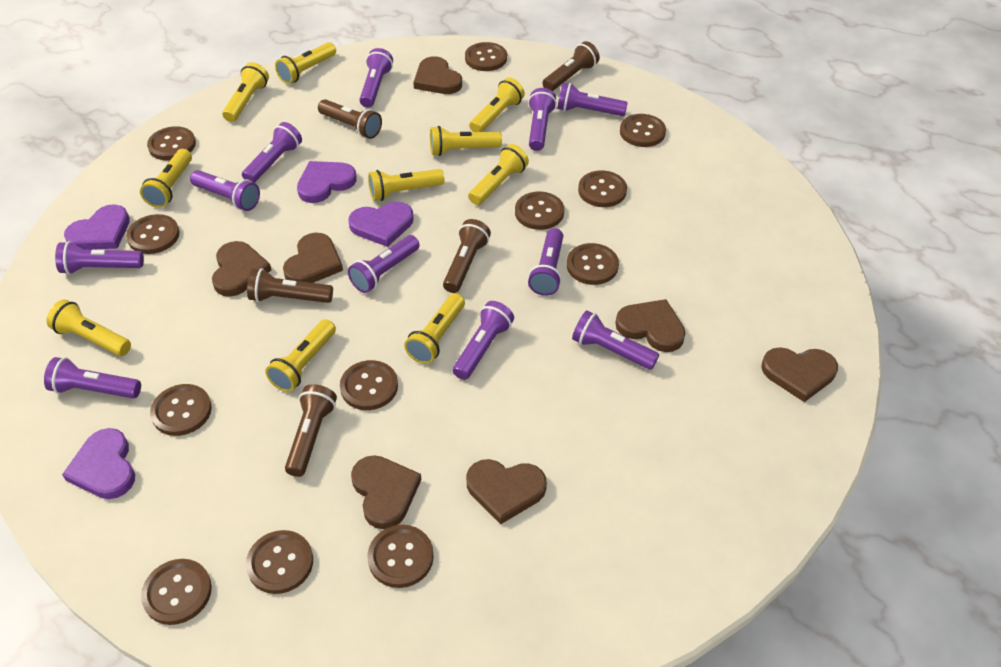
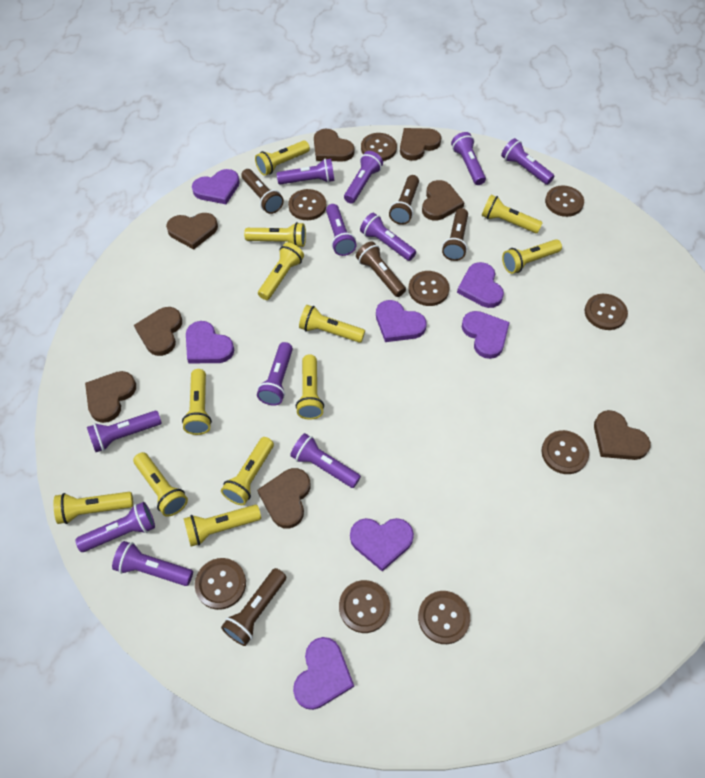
brown button: 12 -> 9
brown heart: 7 -> 8
purple heart: 4 -> 7
yellow flashlight: 10 -> 12

